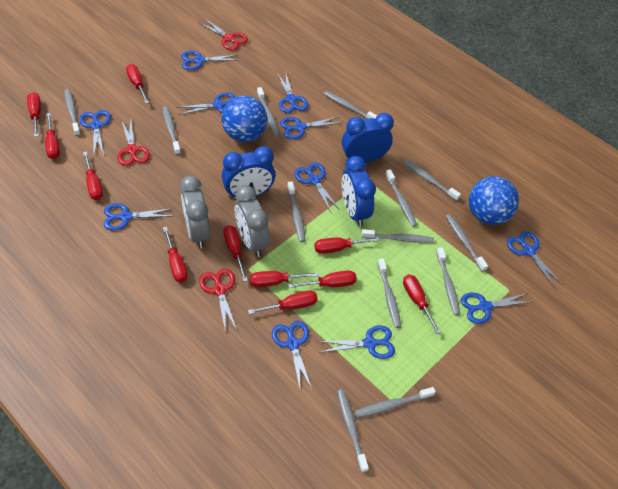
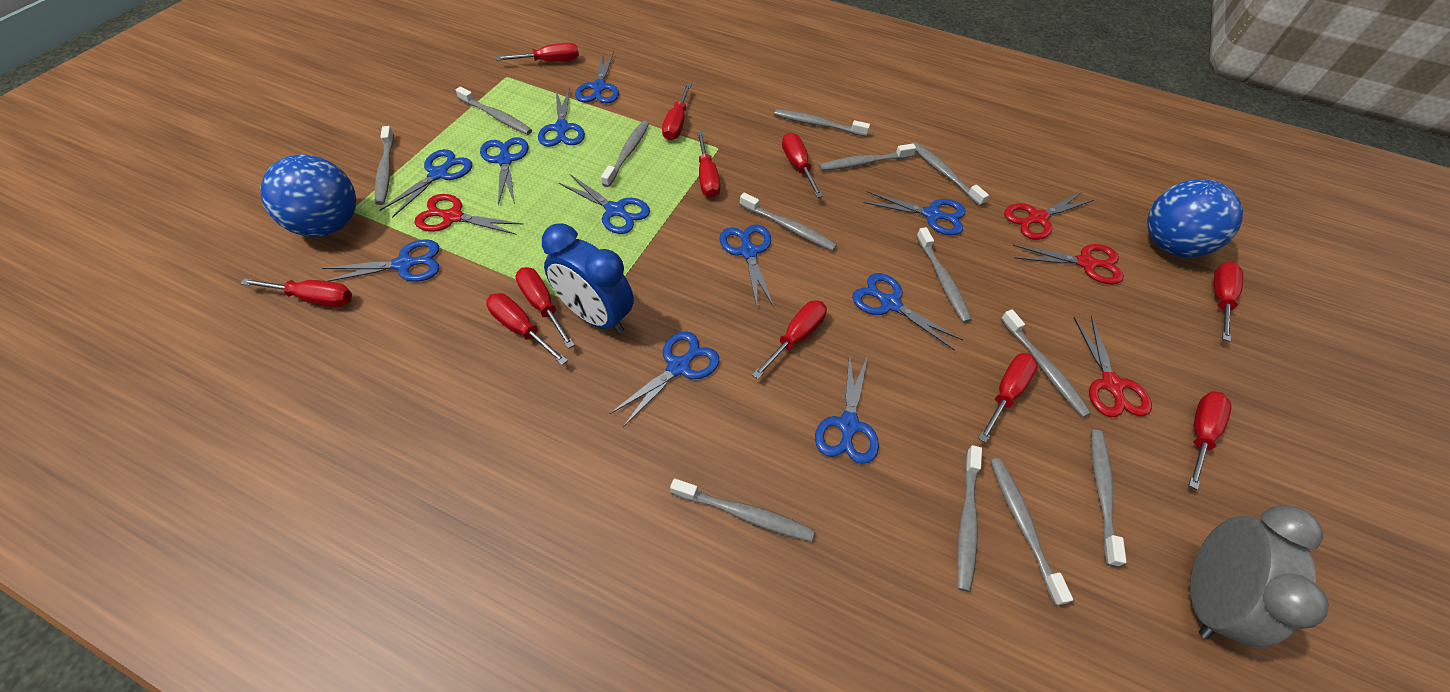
blue clock: 3 -> 1
grey clock: 2 -> 1
red scissors: 3 -> 4

